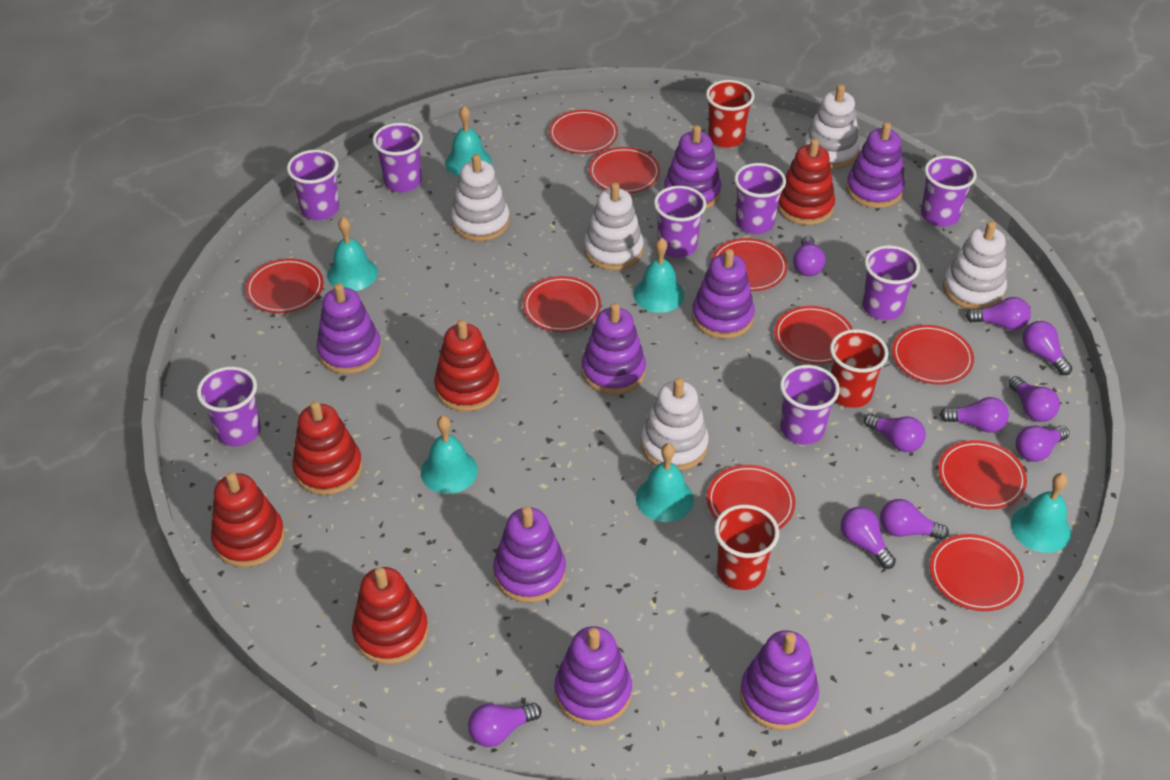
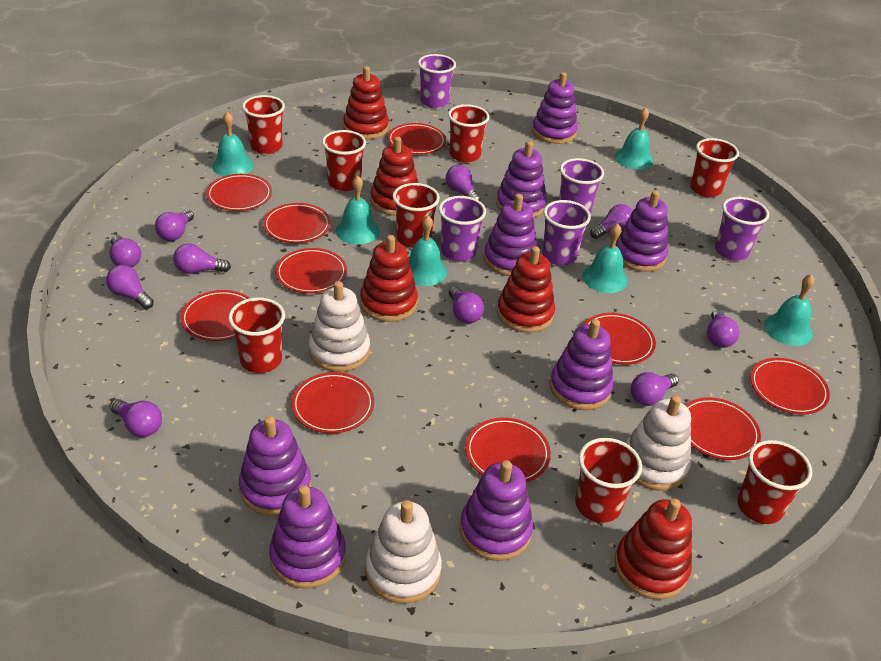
purple cup: 8 -> 5
red cup: 3 -> 8
white stacking toy: 5 -> 3

